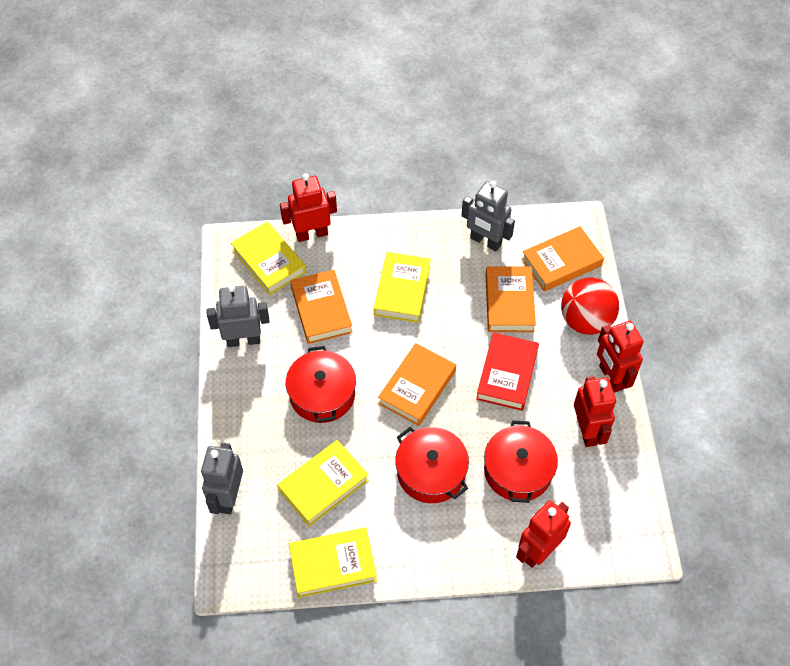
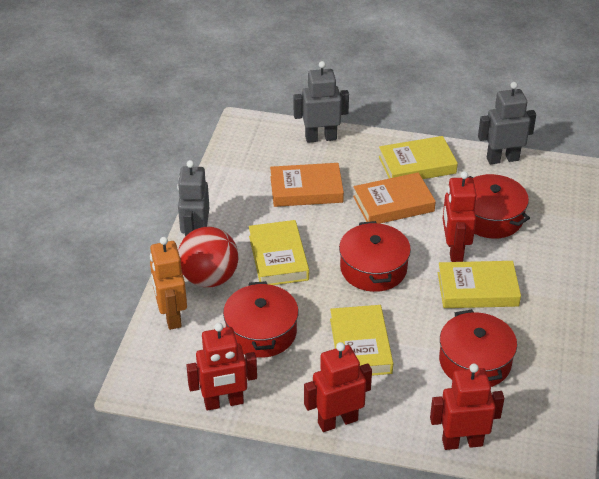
orange book: 4 -> 2
orange robot: 0 -> 1
red book: 1 -> 0
red pot: 3 -> 4

